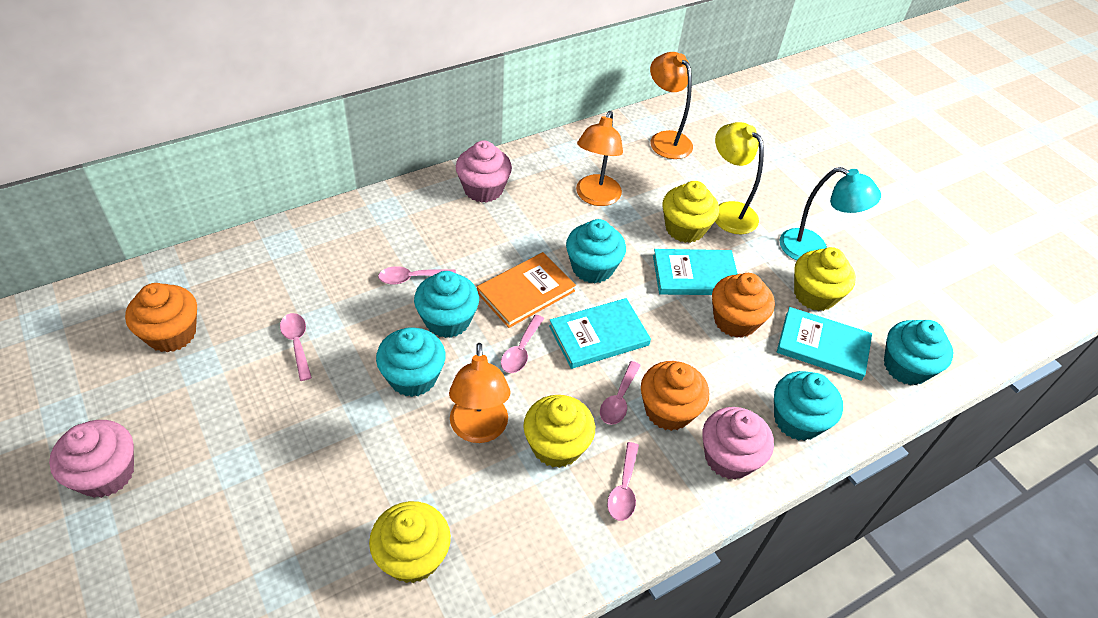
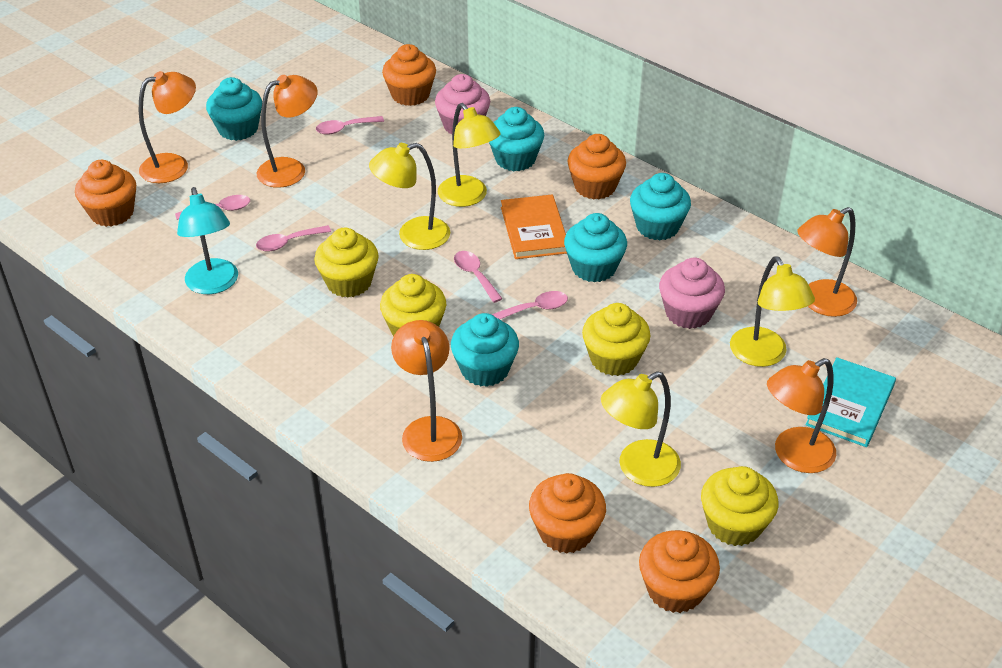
orange cupcake: 3 -> 5
orange lamp: 3 -> 5
pink cupcake: 3 -> 2
turquoise book: 3 -> 1
yellow lamp: 1 -> 4

